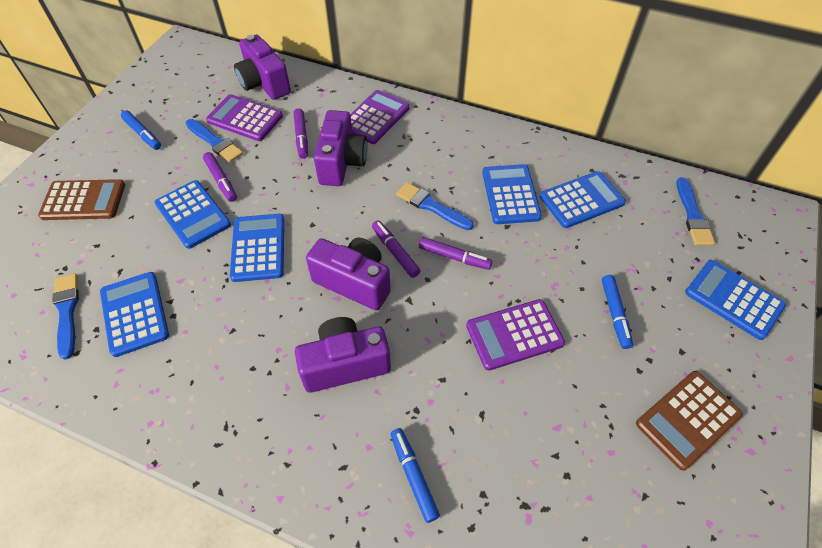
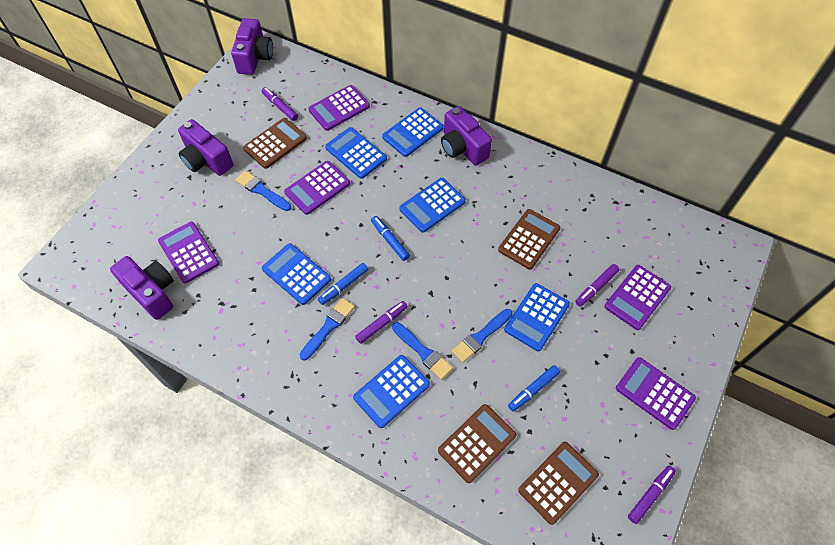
brown calculator: 2 -> 4
purple calculator: 3 -> 5

